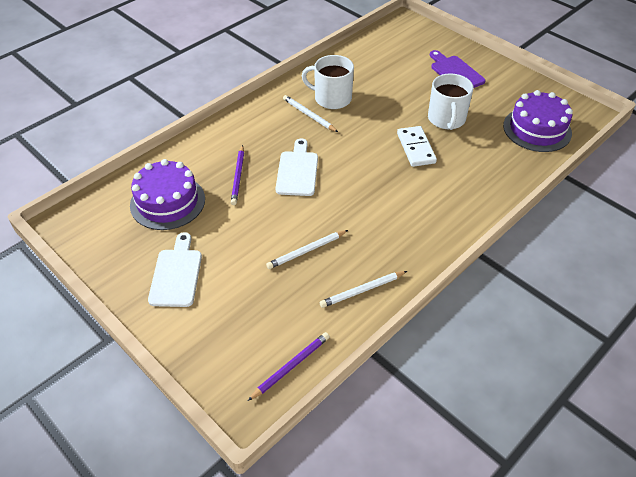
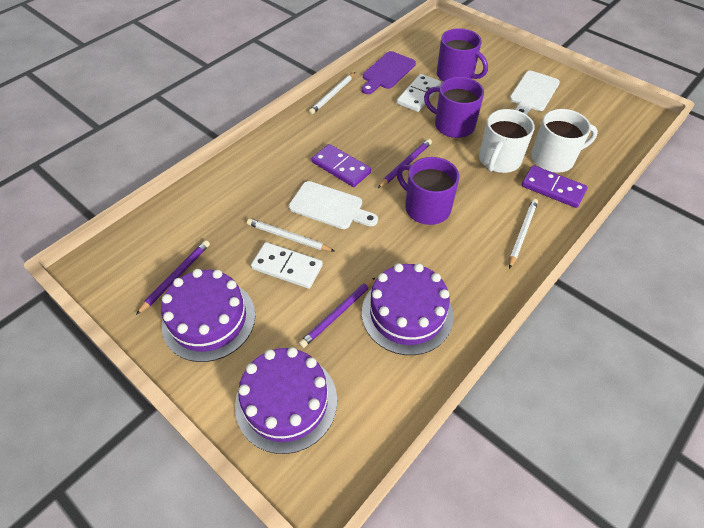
purple cake: 2 -> 3
purple domino: 0 -> 2
purple mug: 0 -> 3
purple pencil: 2 -> 3
white domino: 1 -> 2

